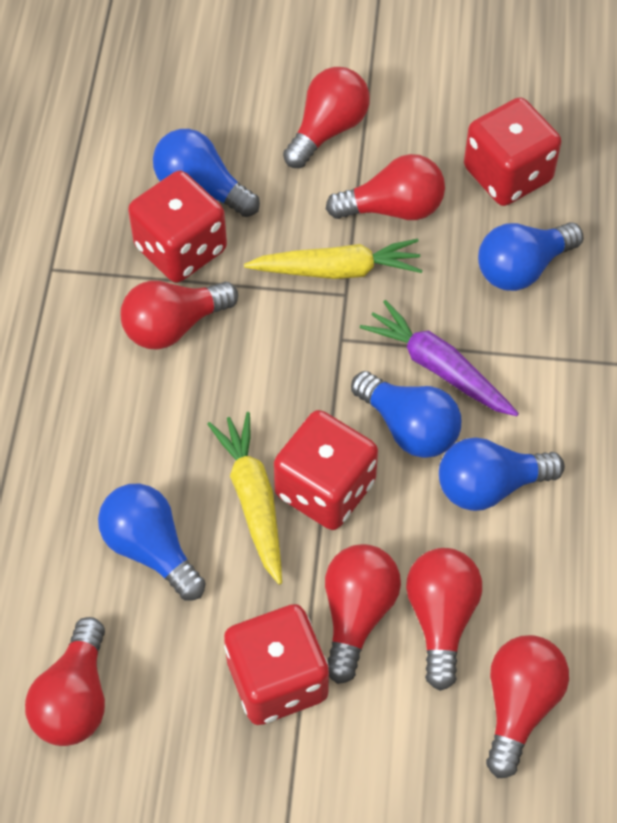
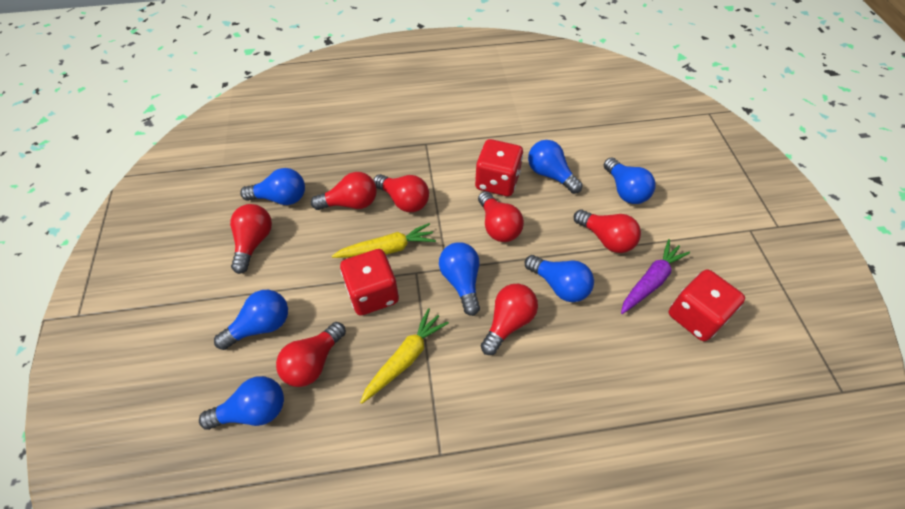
blue light bulb: 5 -> 7
red dice: 4 -> 3

